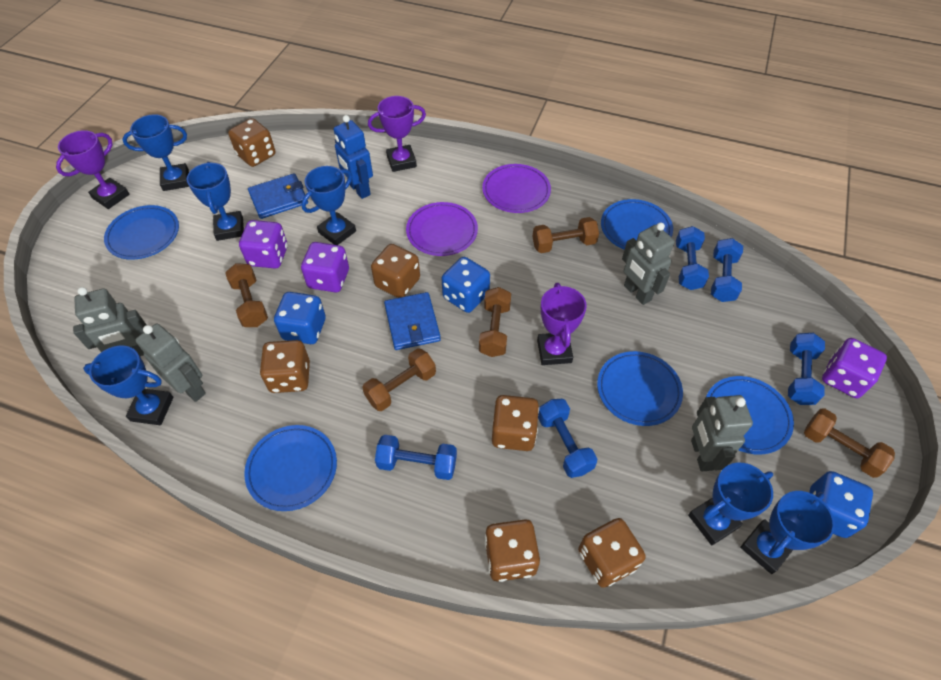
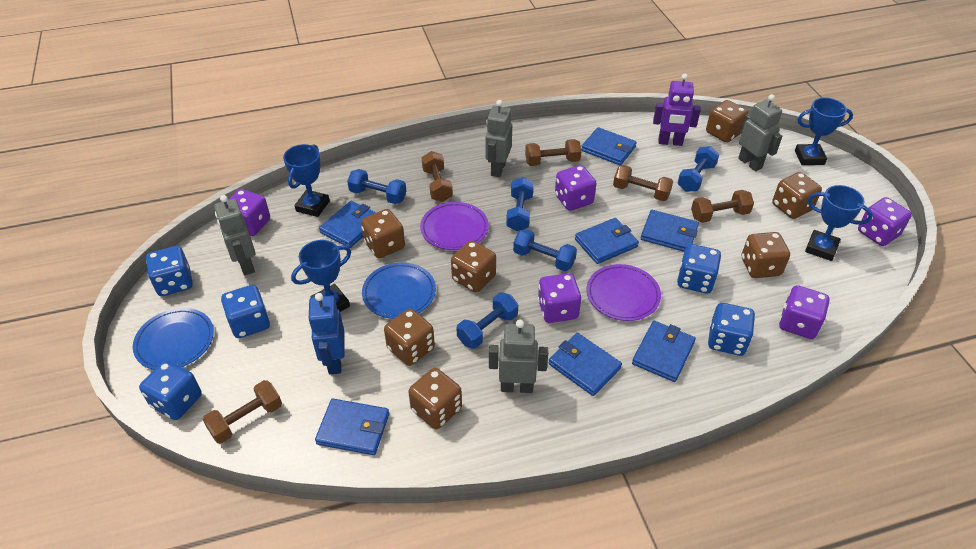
blue dice: 3 -> 5
blue plate: 5 -> 2
blue trophy: 6 -> 4
blue wallet: 2 -> 7
brown dice: 6 -> 7
purple dice: 3 -> 5
purple robot: 0 -> 1
purple trophy: 3 -> 0

